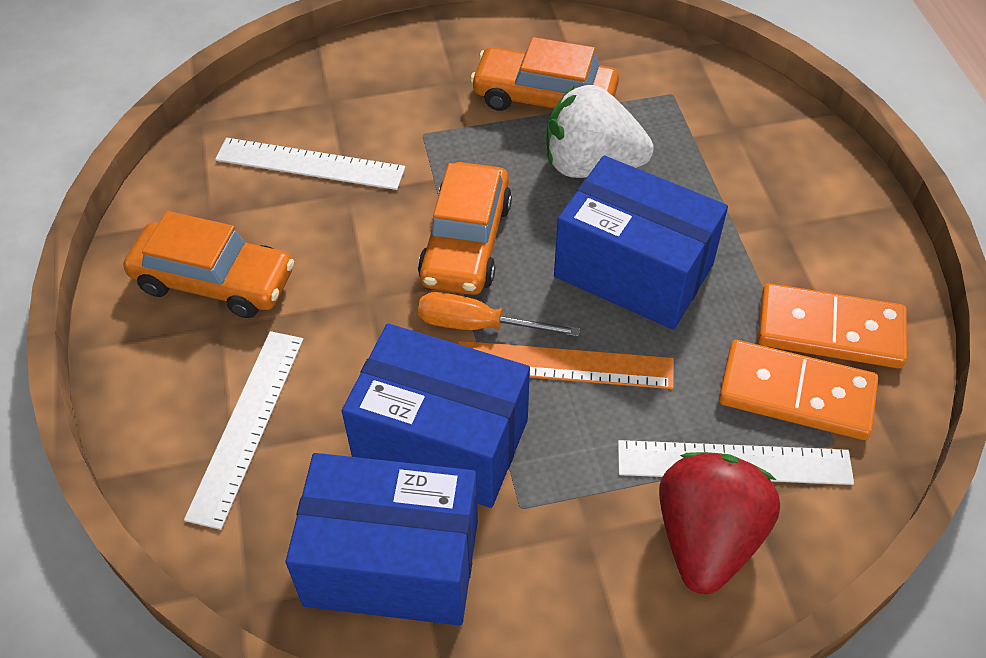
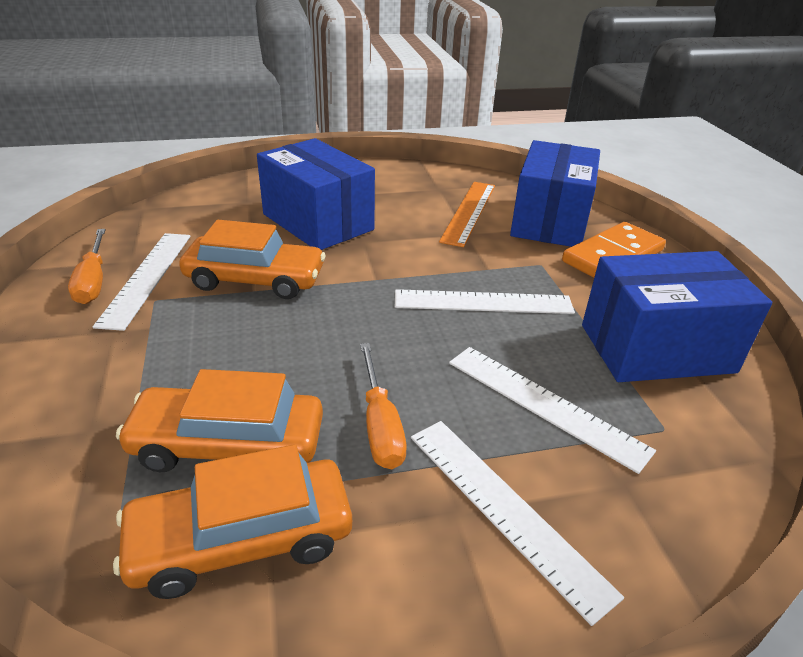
orange domino: 2 -> 1
orange screwdriver: 1 -> 2
red strawberry: 1 -> 0
white ruler: 3 -> 4
white strawberry: 1 -> 0

